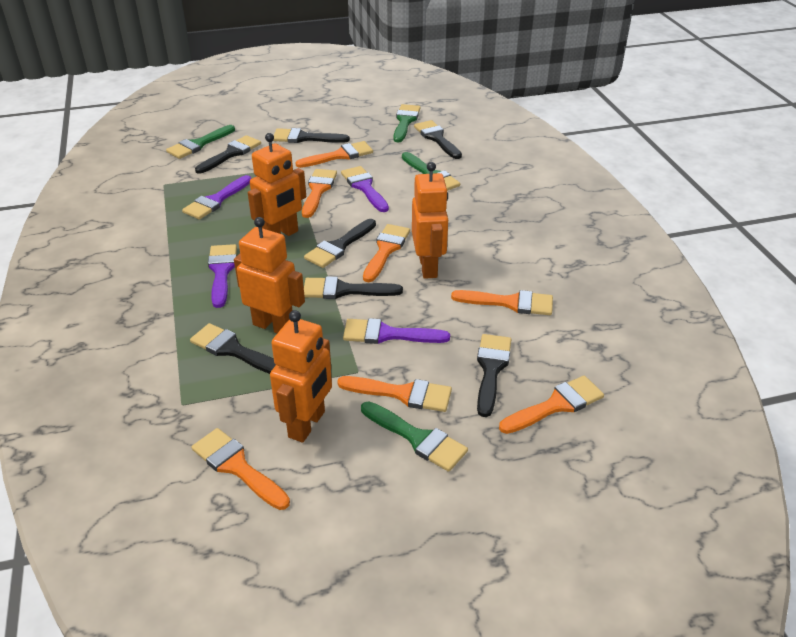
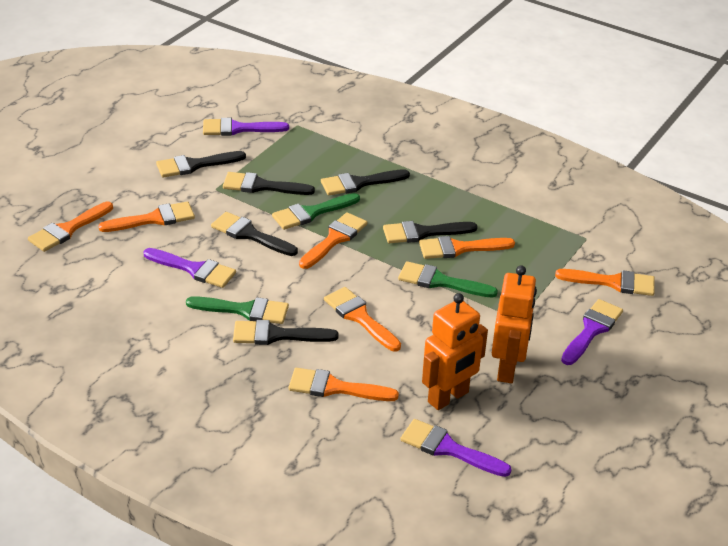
black brush: 7 -> 6
green brush: 4 -> 3
orange robot: 4 -> 2

